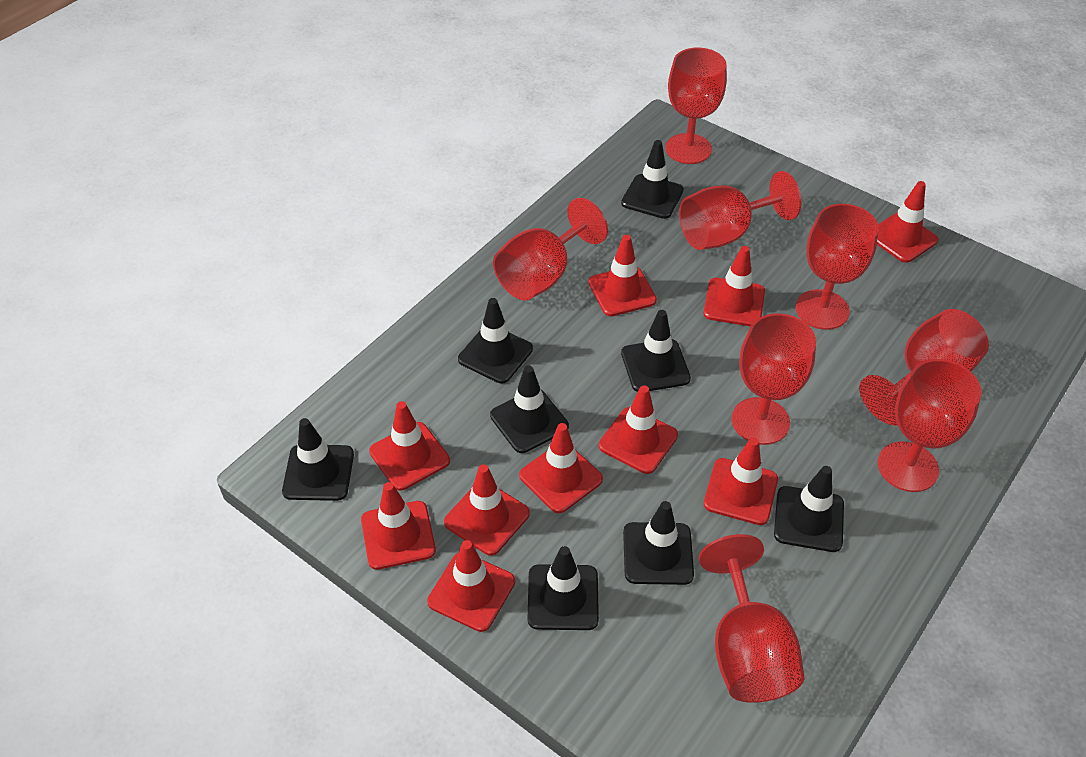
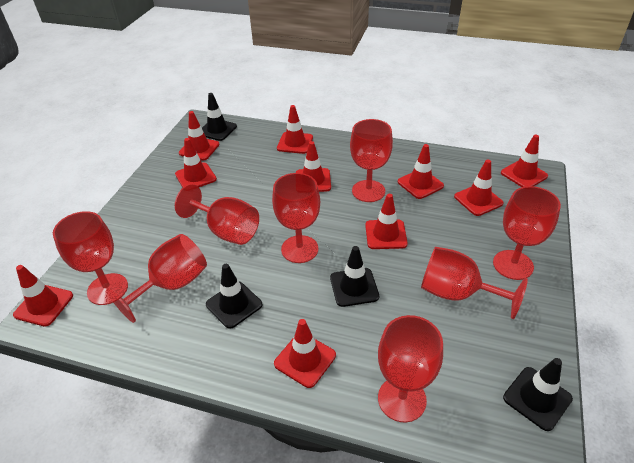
black traffic cone: 8 -> 4

